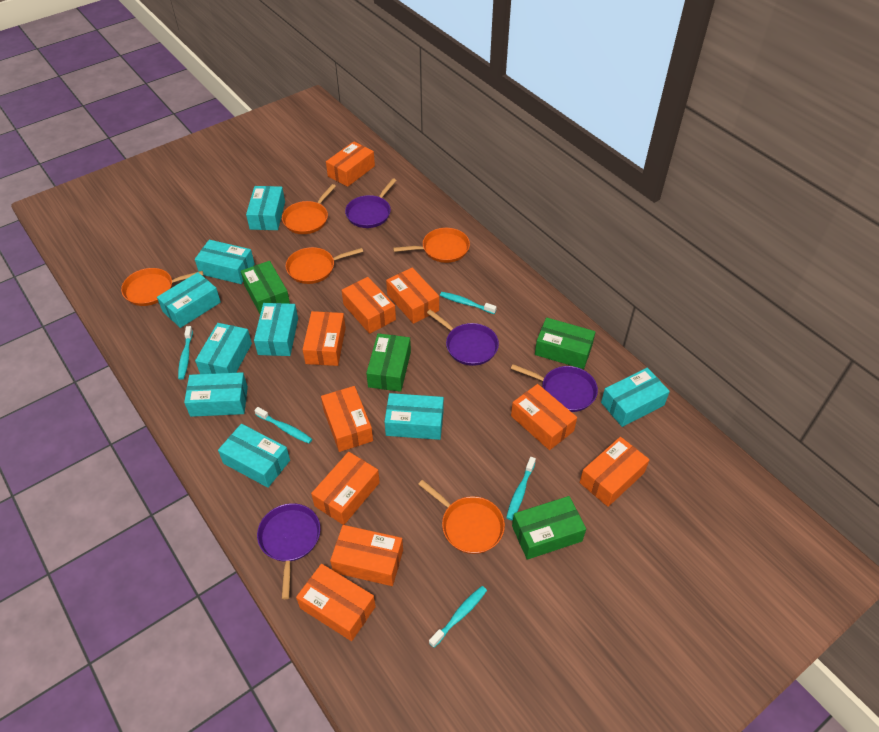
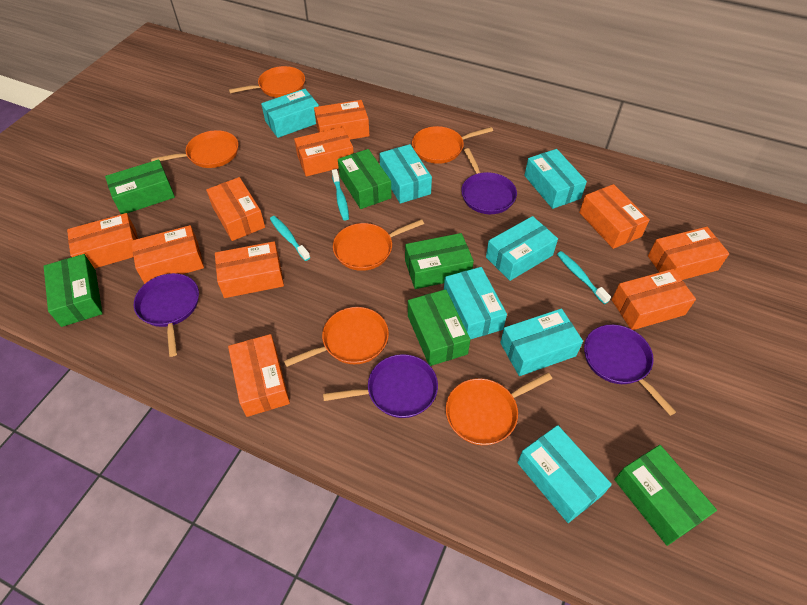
green box: 4 -> 6
orange pan: 5 -> 6
turquoise box: 9 -> 7
turquoise toothbrush: 5 -> 3

